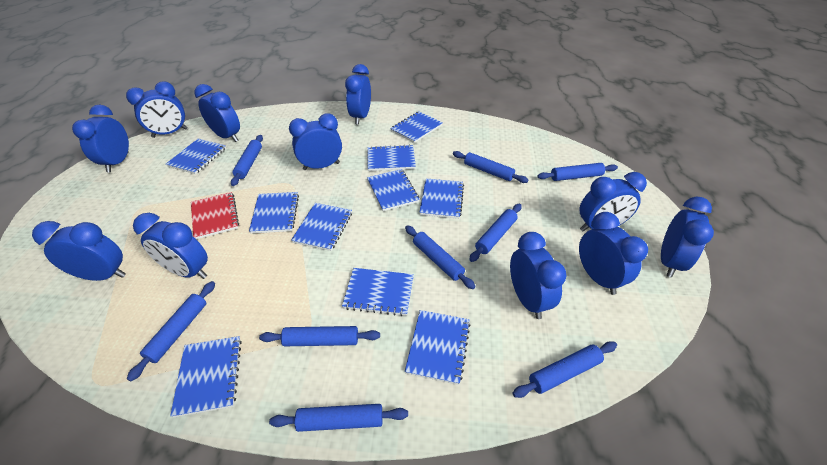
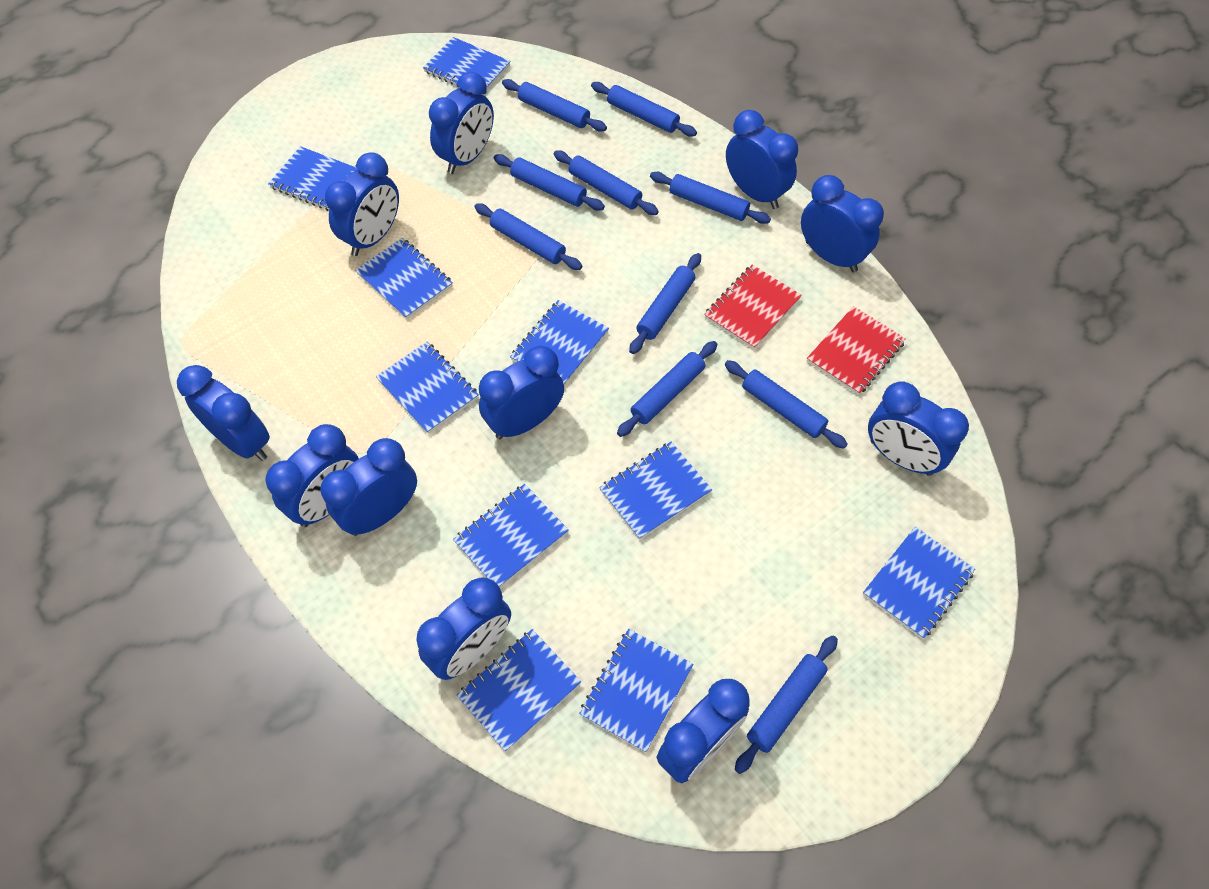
blue rolling pin: 9 -> 10
red notebook: 1 -> 2

